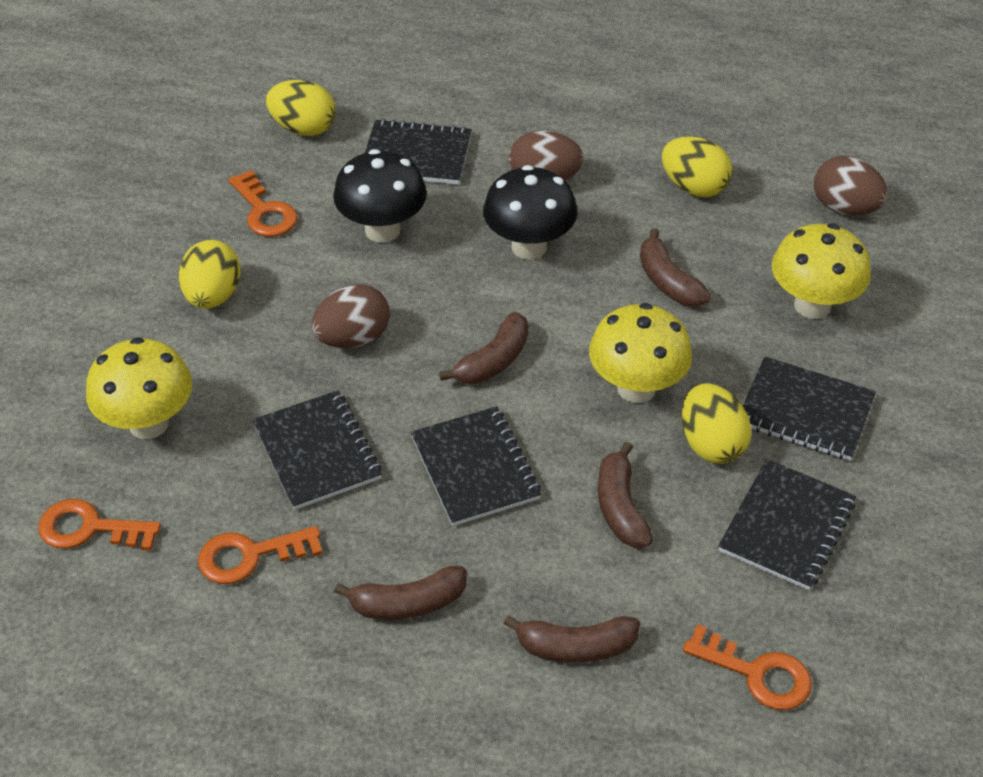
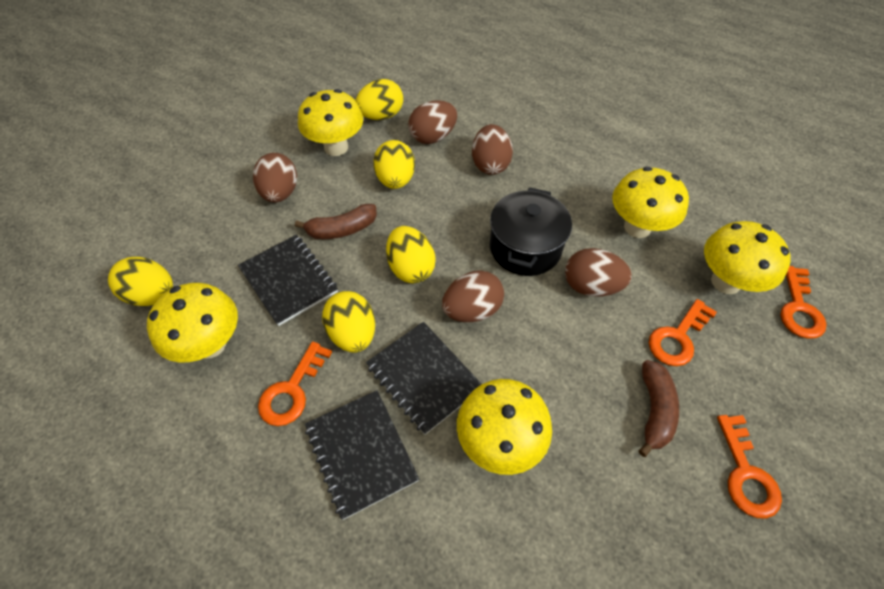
black mushroom: 2 -> 0
black notebook: 5 -> 3
black pot: 0 -> 1
brown banana: 5 -> 2
brown egg: 3 -> 5
yellow egg: 4 -> 5
yellow mushroom: 3 -> 5

